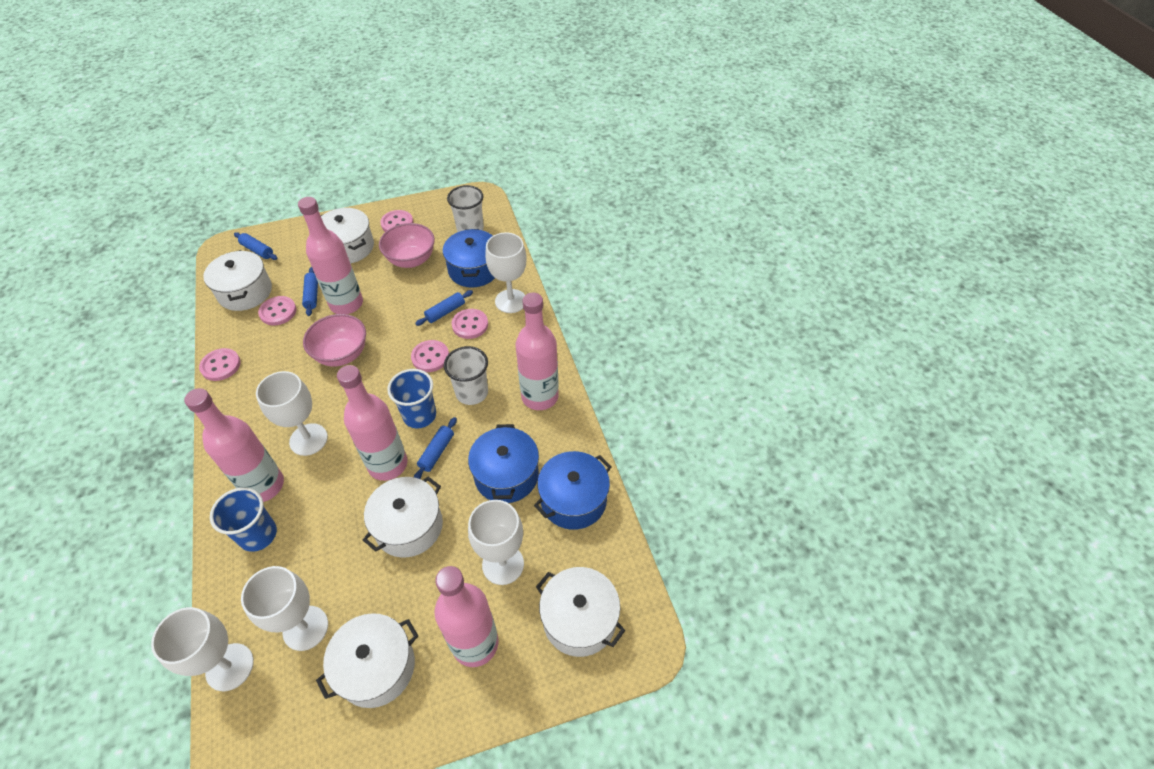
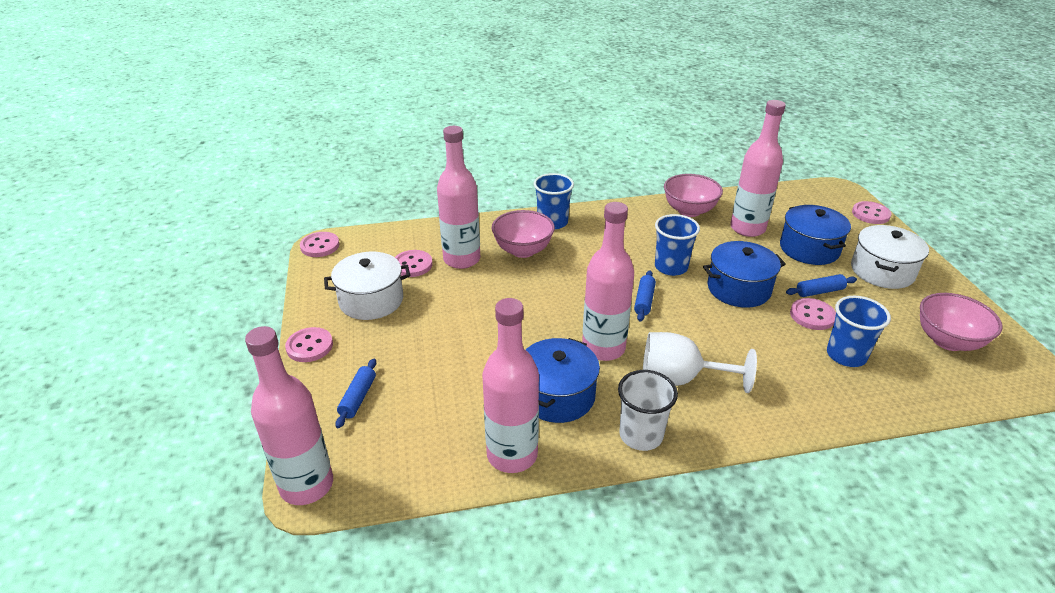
blue cup: 2 -> 3
blue rolling pin: 4 -> 3
pink bowl: 2 -> 3
white cup: 2 -> 1
white goblet: 5 -> 1
white pot: 5 -> 2

